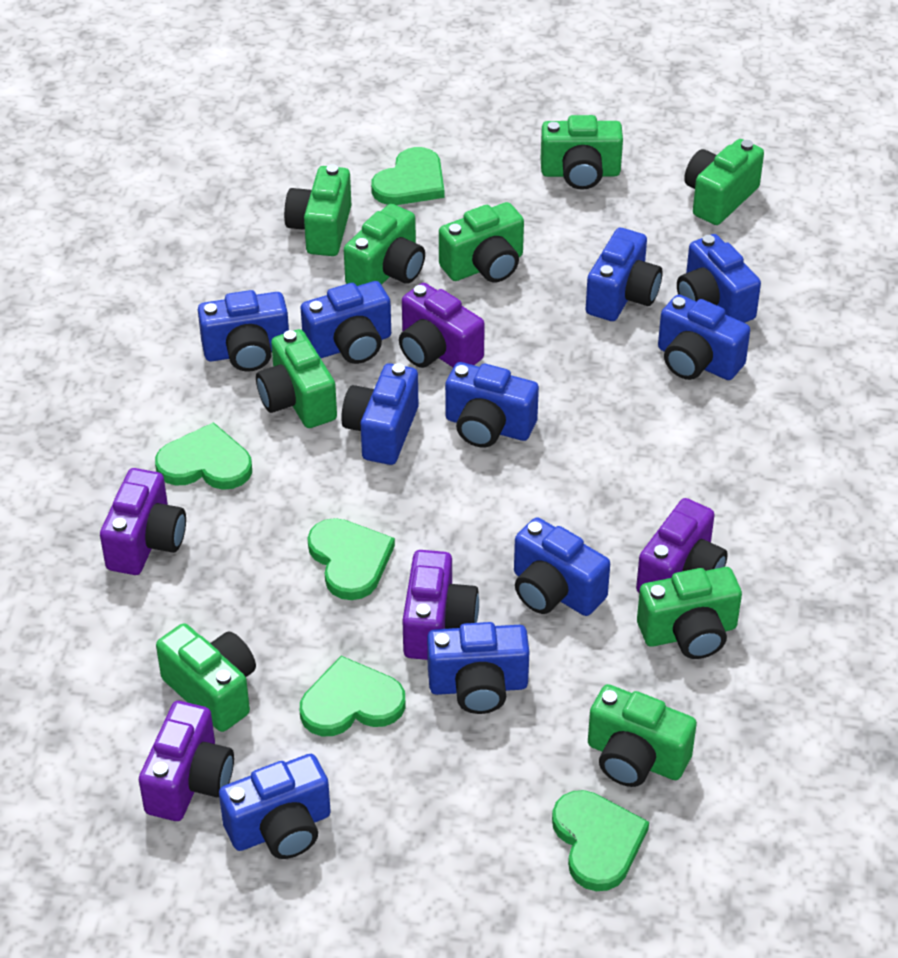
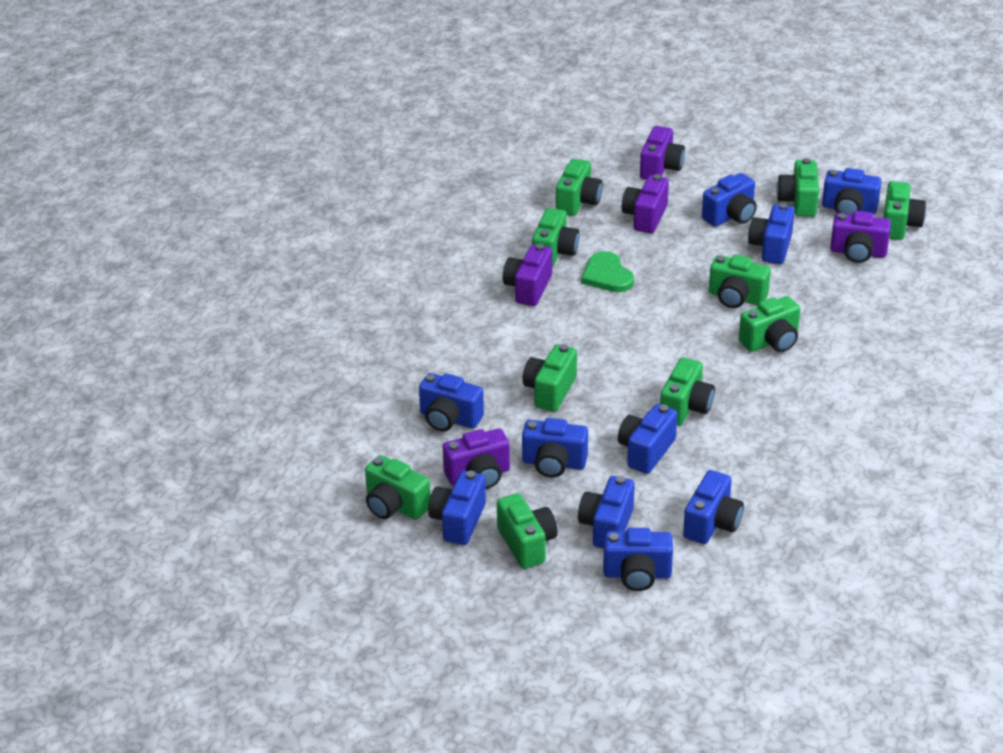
green camera: 9 -> 10
green heart: 5 -> 1

